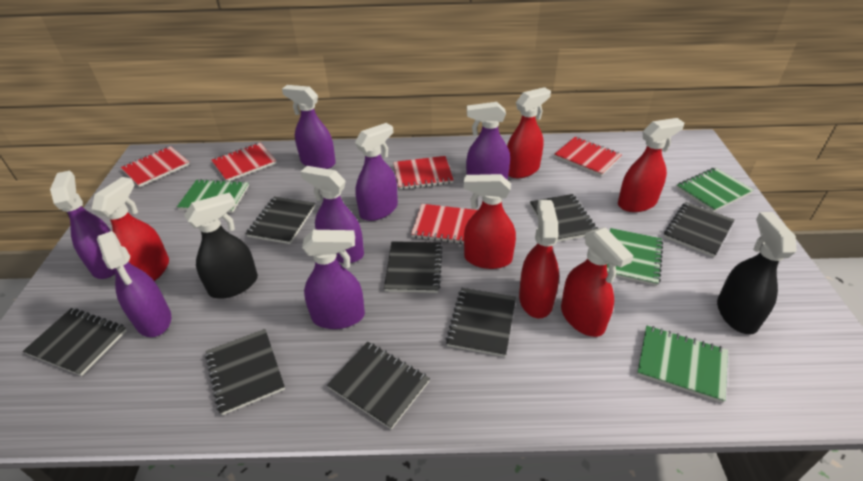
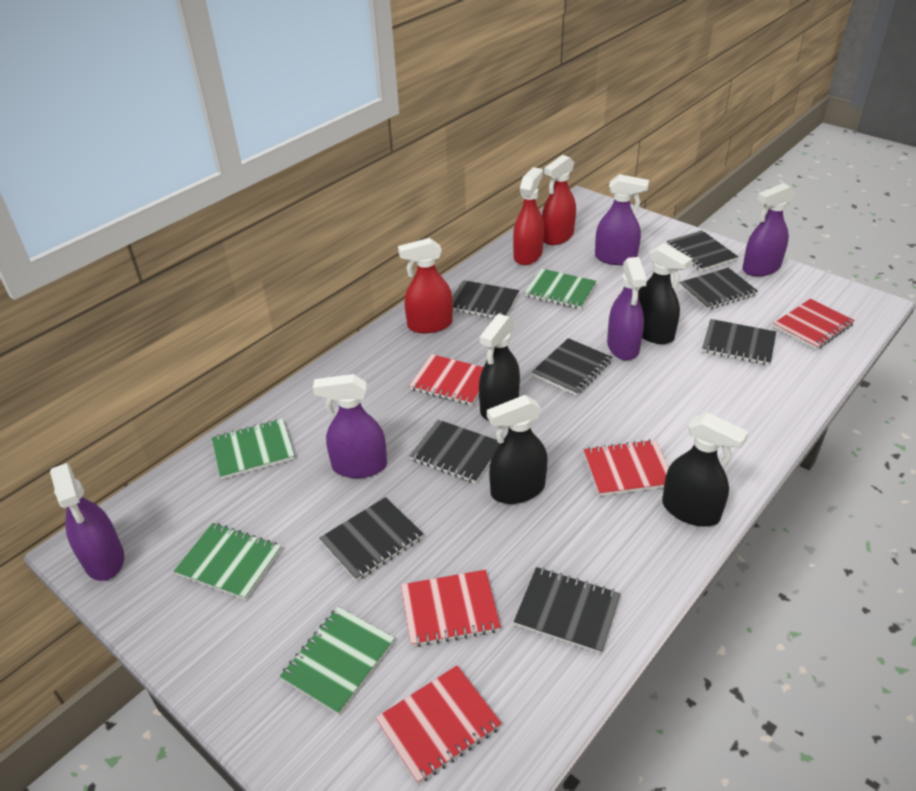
black spray bottle: 2 -> 4
purple spray bottle: 7 -> 5
red spray bottle: 6 -> 3

